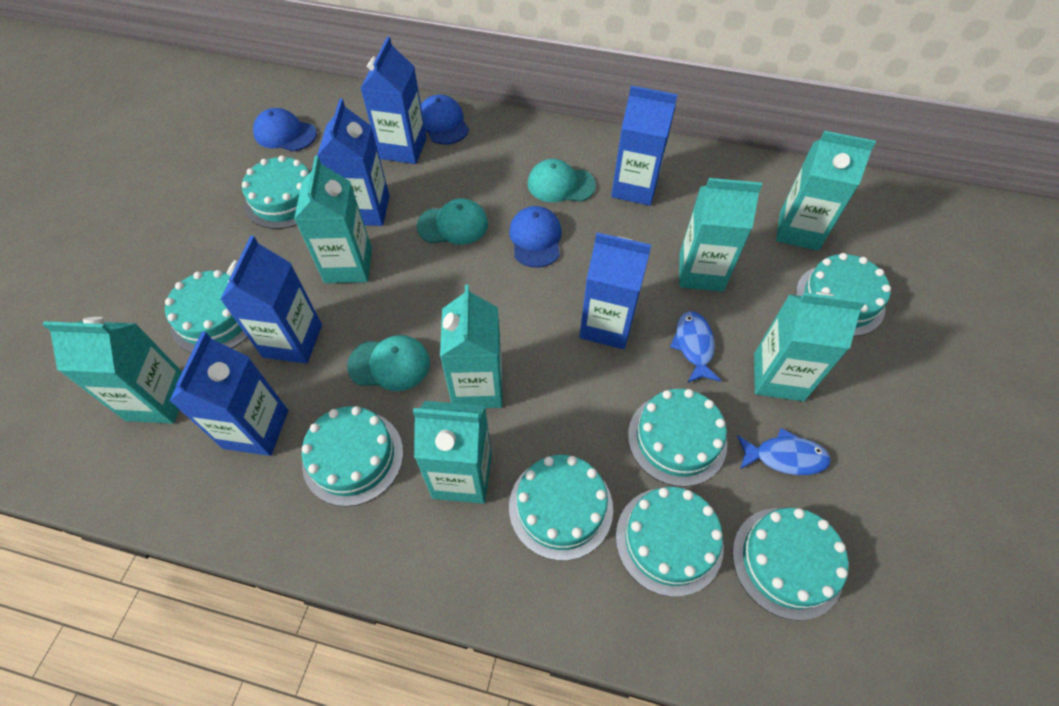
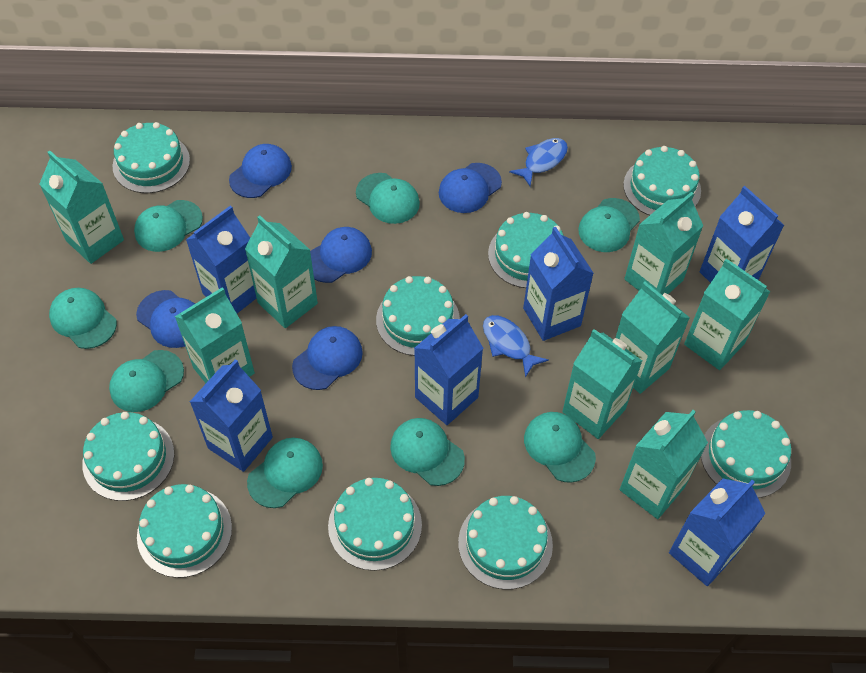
blue cap: 3 -> 5
turquoise cake: 8 -> 9
turquoise cap: 3 -> 8
turquoise carton: 7 -> 8

